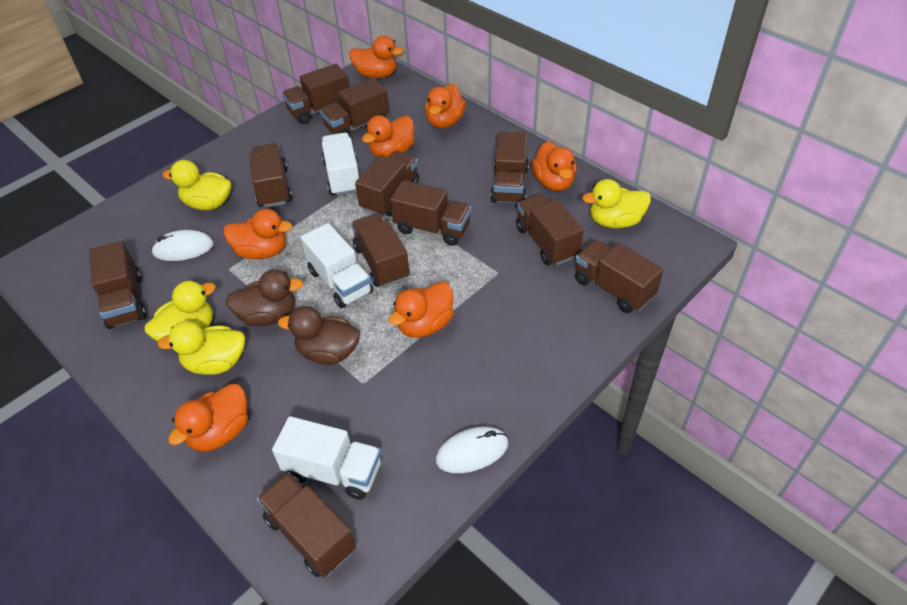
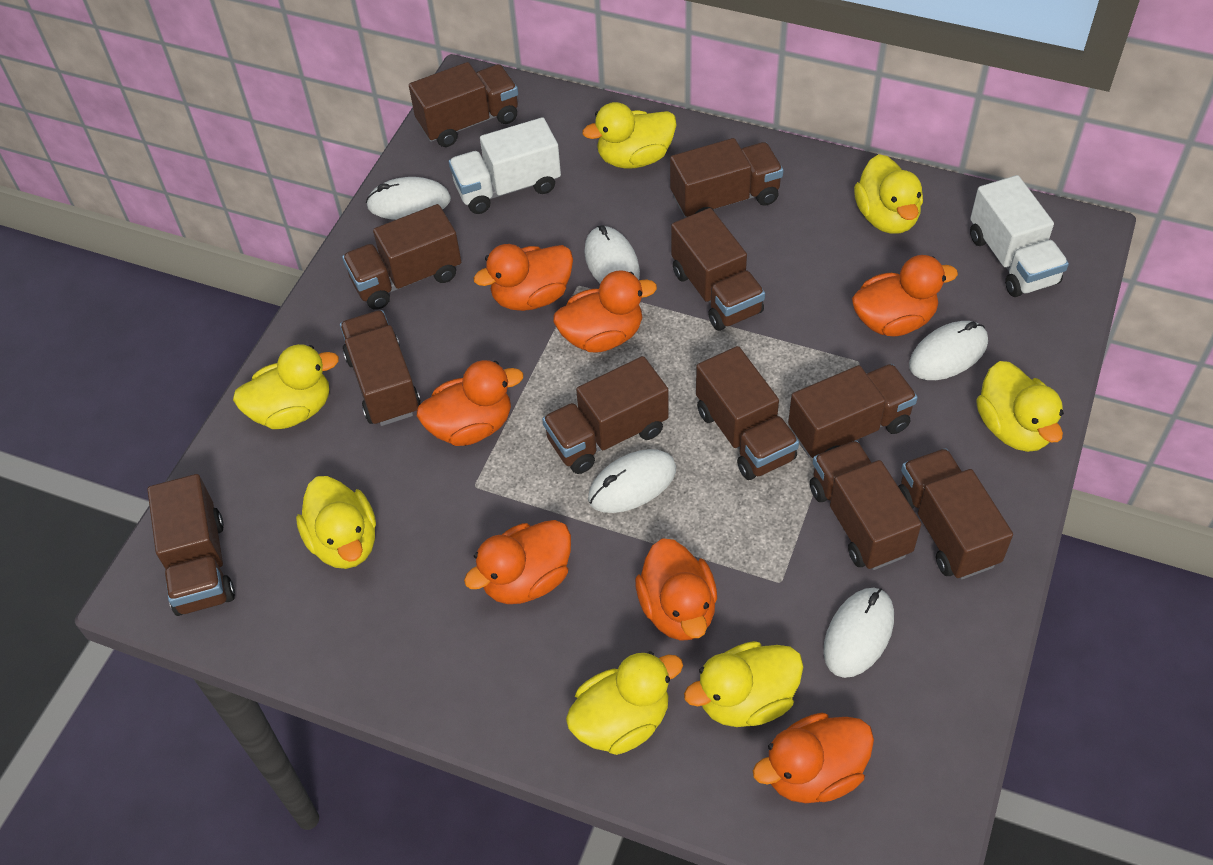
brown duck: 2 -> 0
white mouse: 2 -> 5
white truck: 3 -> 2
yellow duck: 4 -> 7

